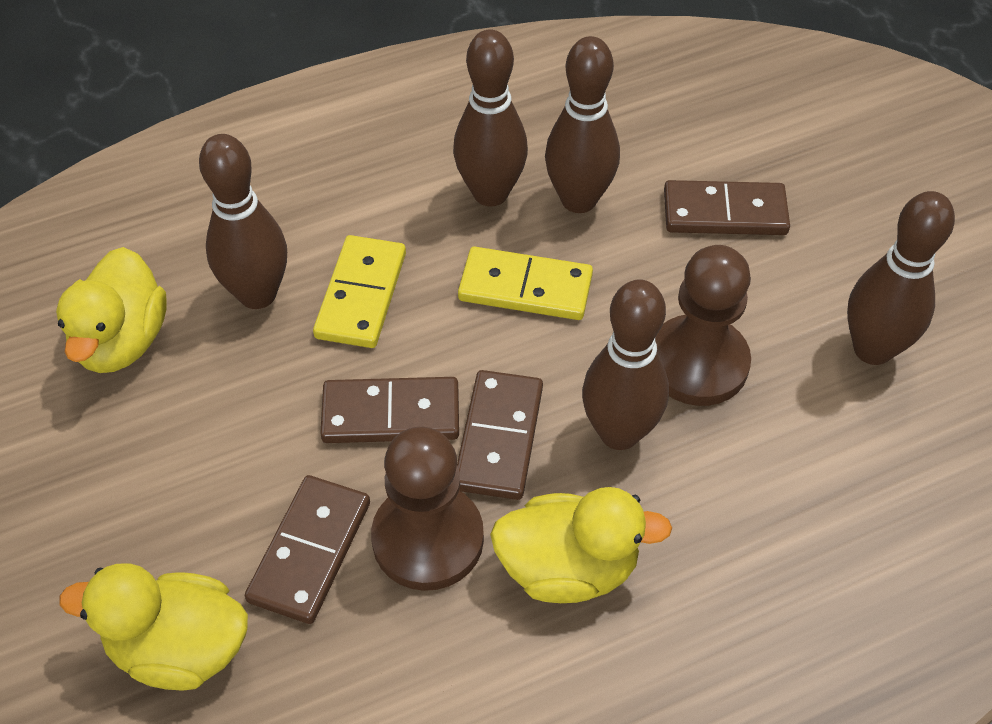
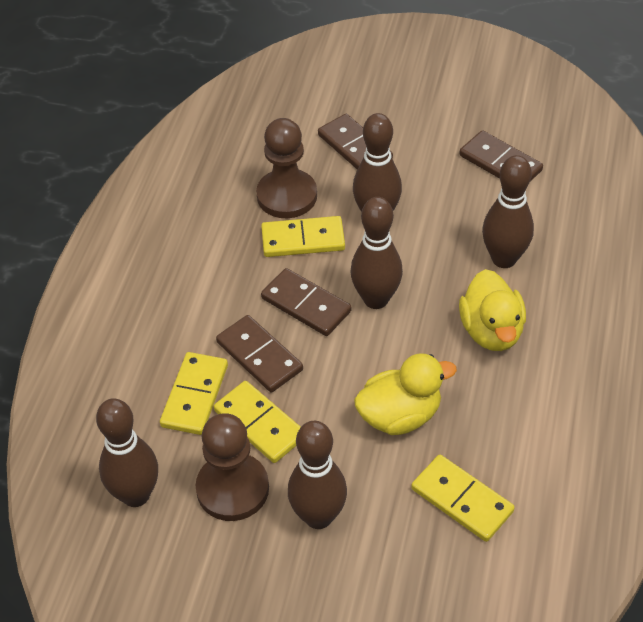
yellow domino: 2 -> 4
yellow duck: 3 -> 2

